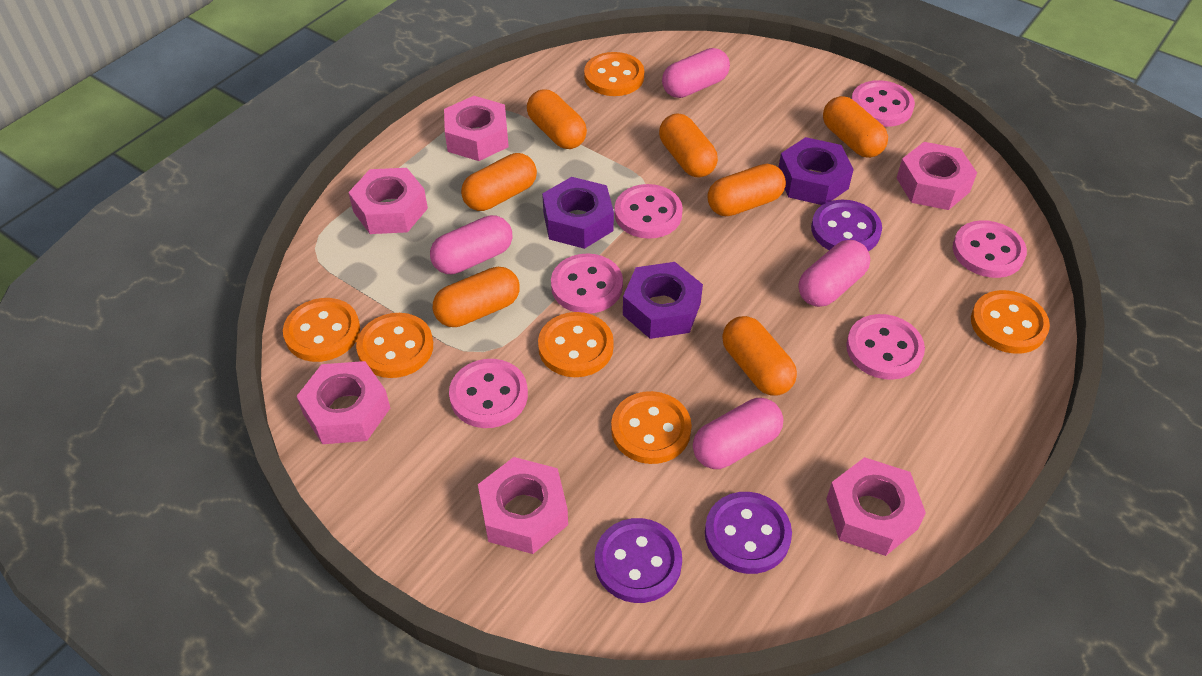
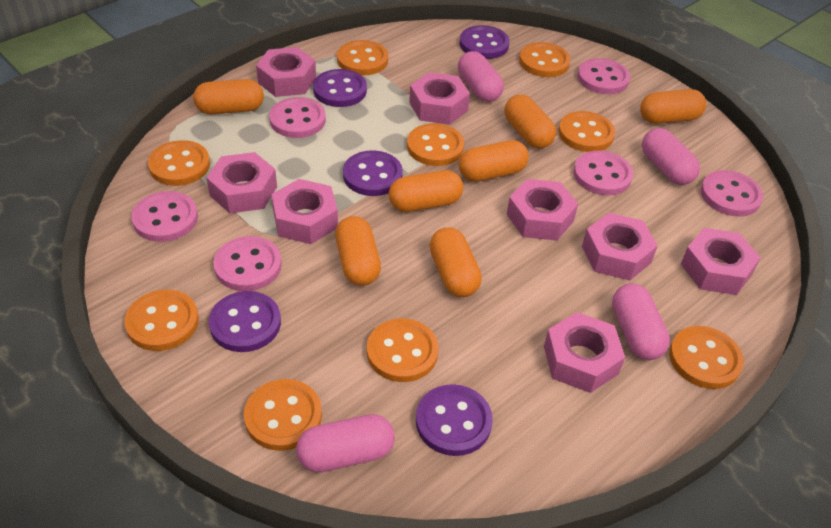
orange button: 6 -> 9
pink nut: 6 -> 8
purple button: 3 -> 5
purple nut: 3 -> 0

